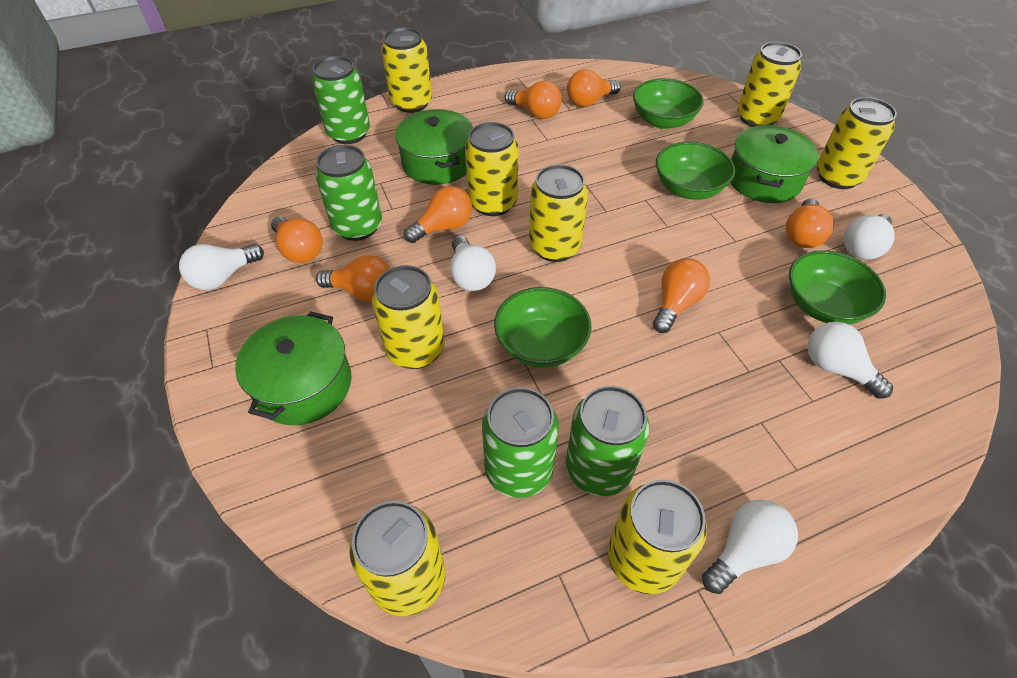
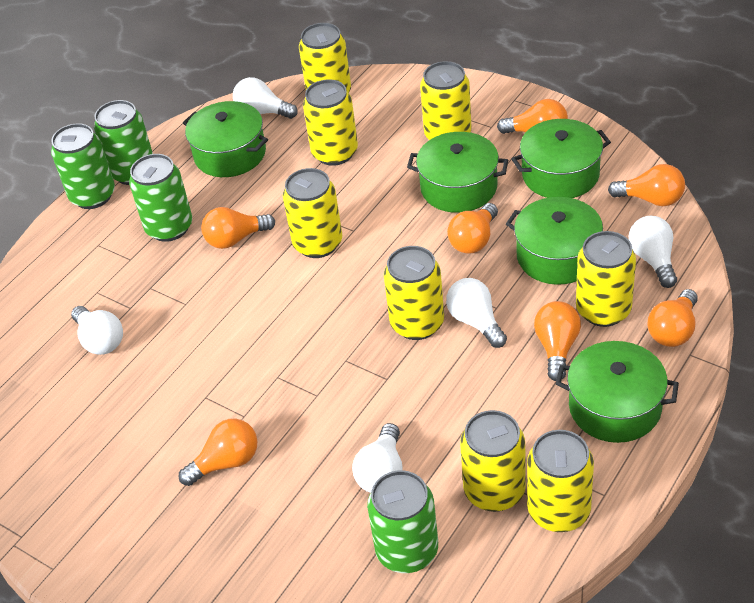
green bowl: 4 -> 0
green pot: 3 -> 5

